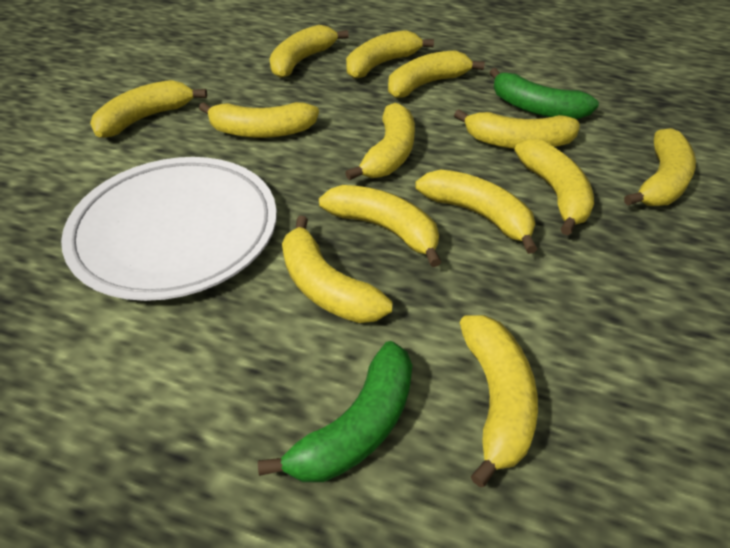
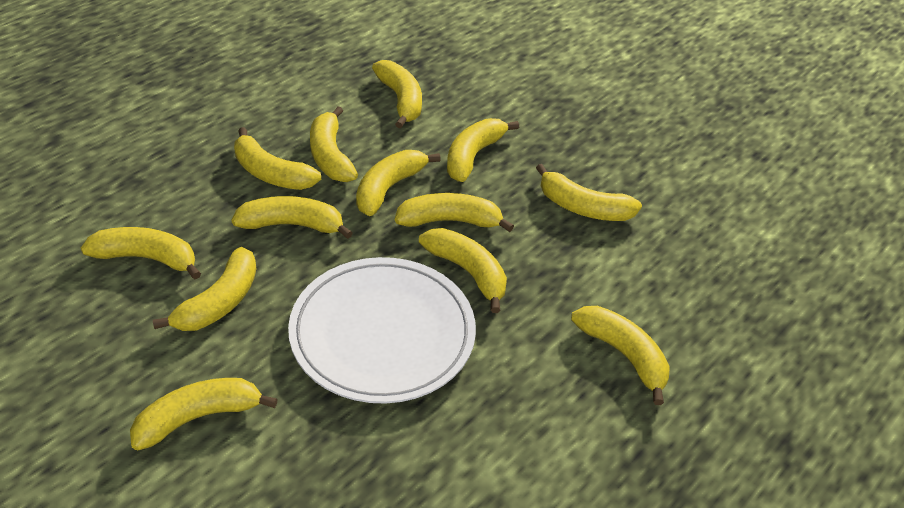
green banana: 2 -> 0

